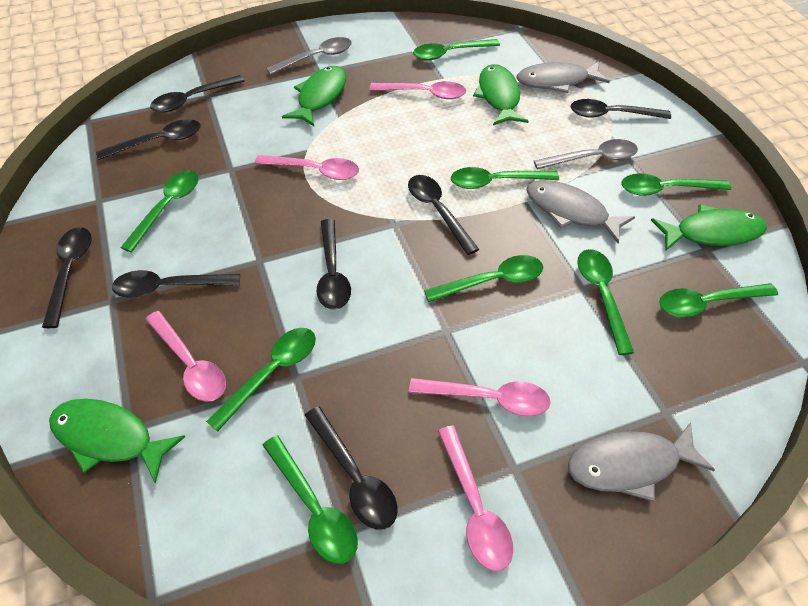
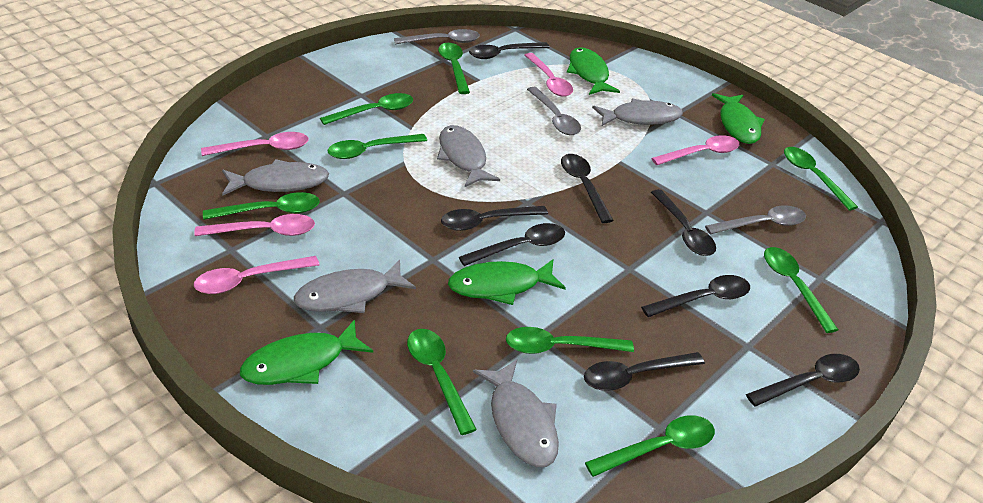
grey fish: 3 -> 5
grey spoon: 2 -> 3

